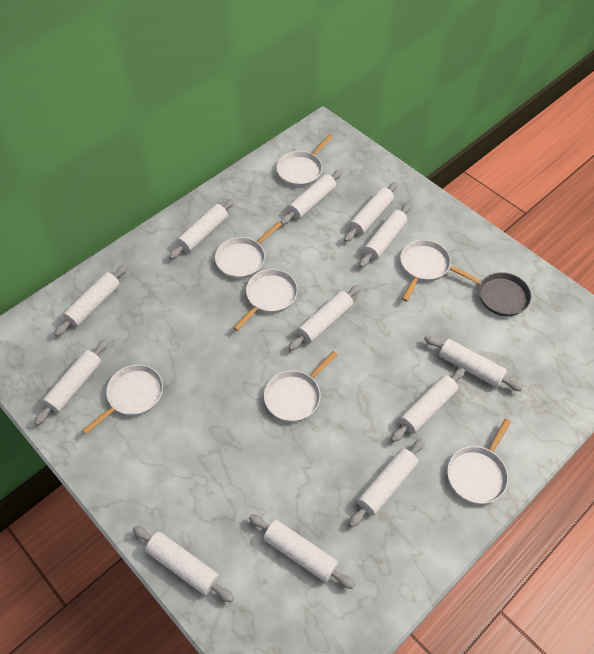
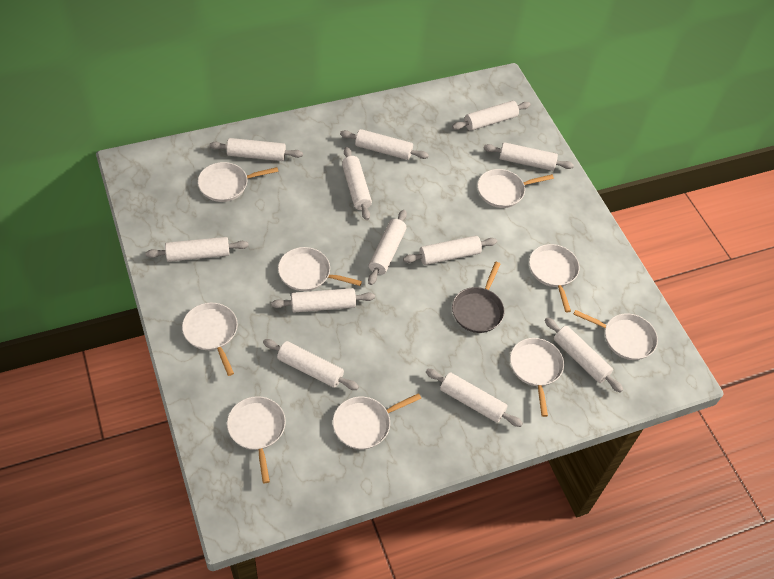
white pan: 7 -> 9

